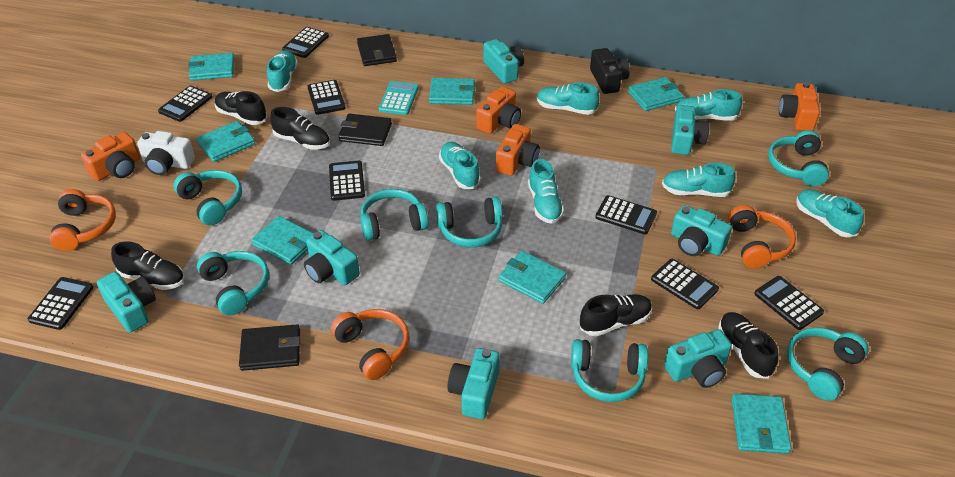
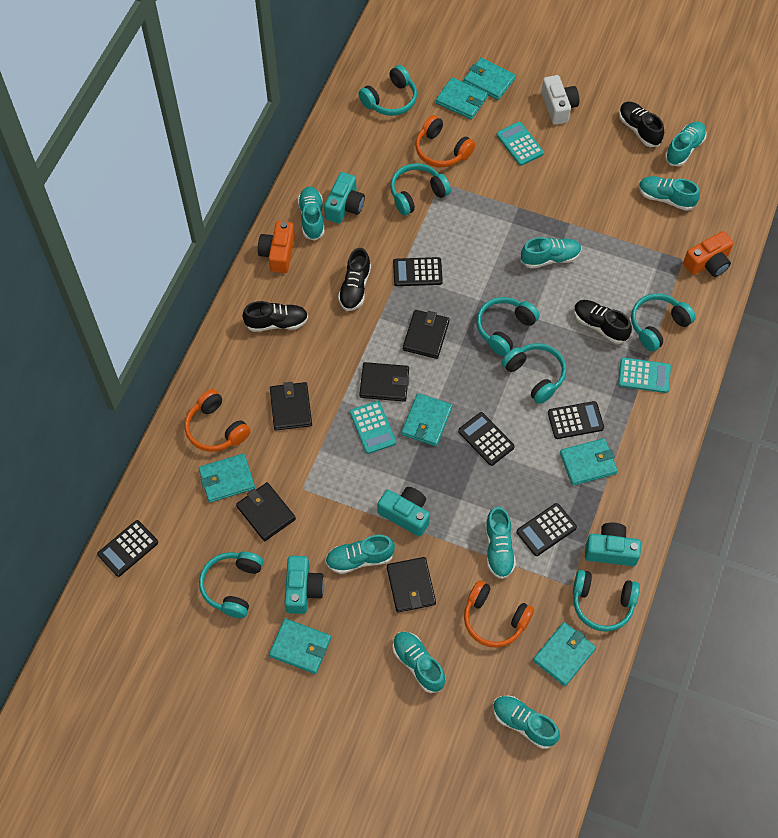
black calculator: 8 -> 5
black camera: 1 -> 0
black shoe: 5 -> 4
black wallet: 3 -> 5
orange camera: 4 -> 2
turquoise calculator: 1 -> 3
turquoise camera: 7 -> 4
turquoise shoe: 7 -> 8

